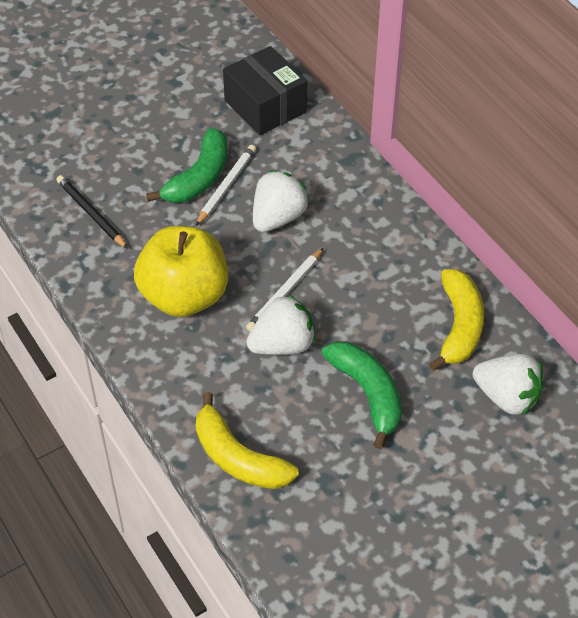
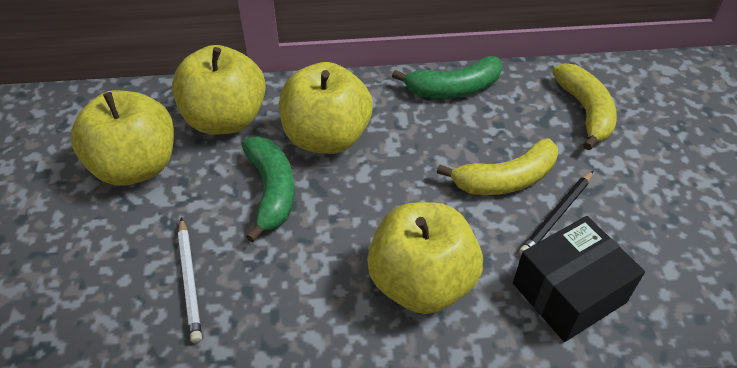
white pencil: 2 -> 1
white strawberry: 3 -> 0
yellow apple: 1 -> 4

